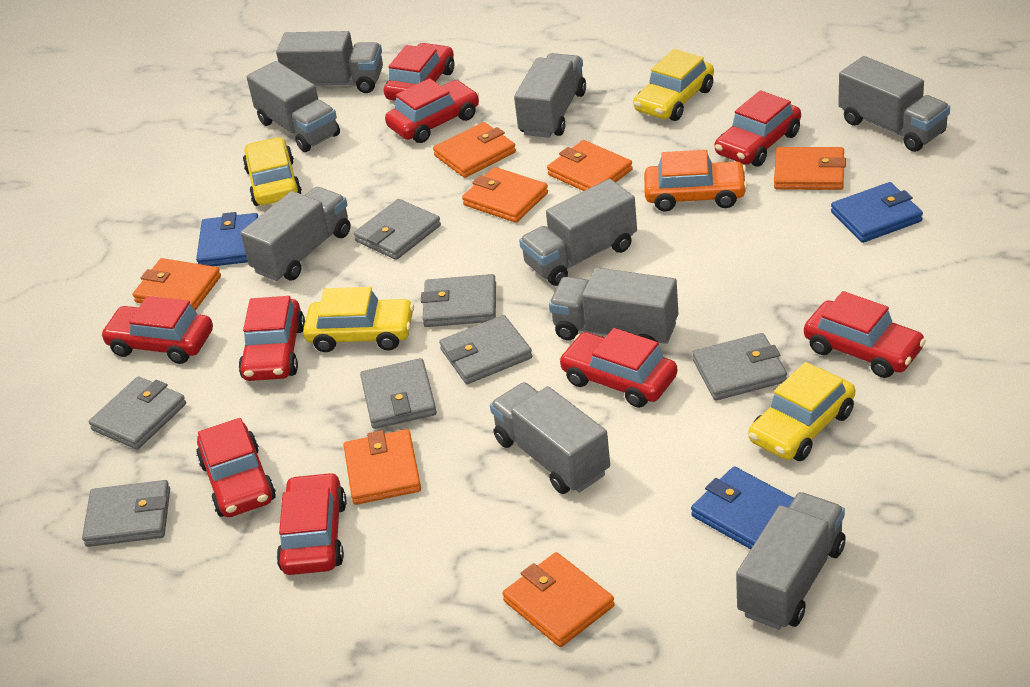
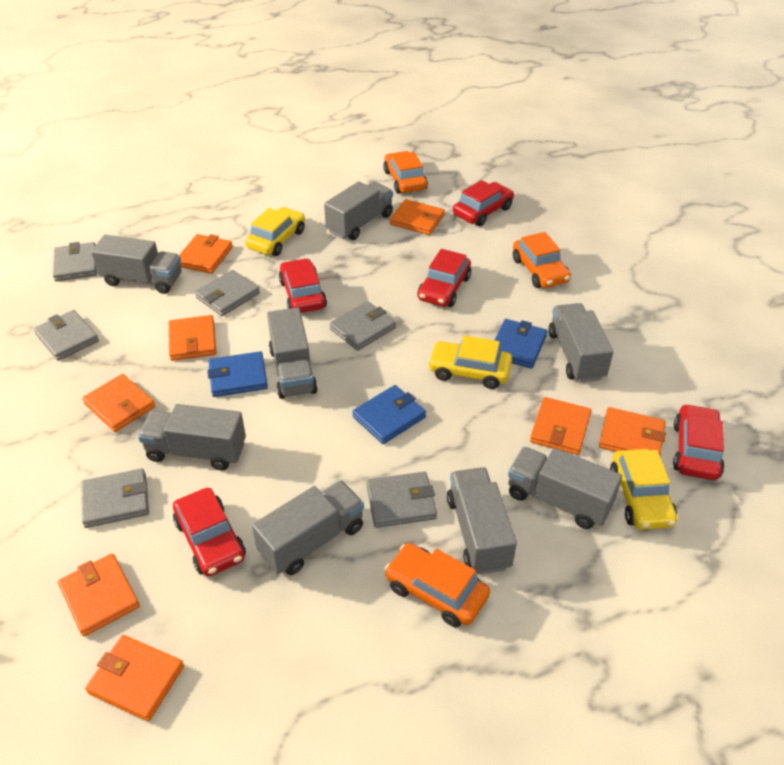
grey truck: 9 -> 8
grey wallet: 7 -> 6
orange car: 1 -> 3
orange wallet: 7 -> 8
red car: 9 -> 5
yellow car: 4 -> 3

